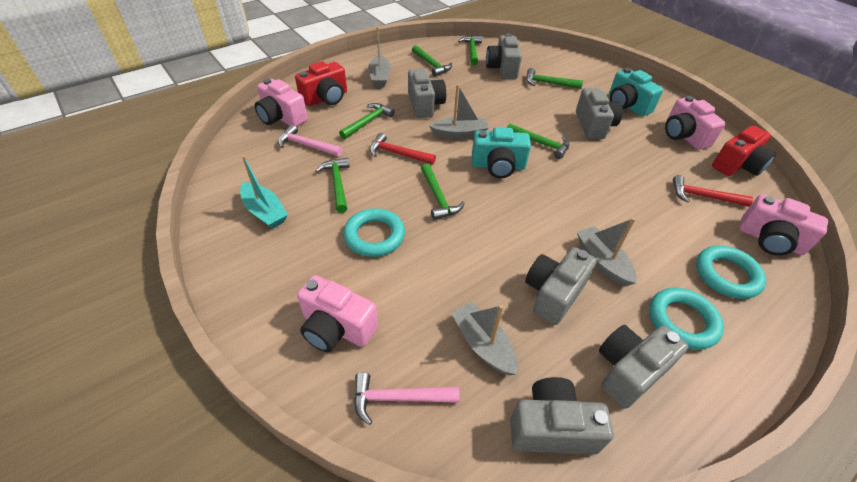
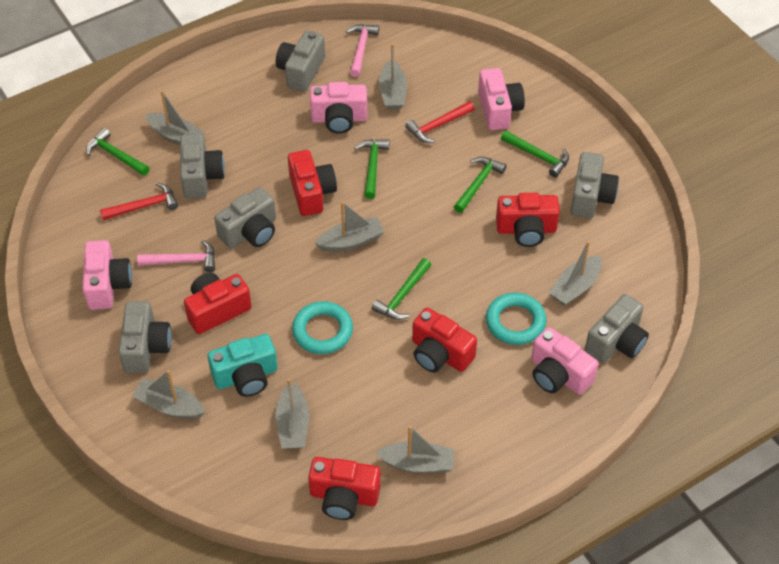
green hammer: 7 -> 5
grey boat: 4 -> 7
red camera: 2 -> 5
turquoise boat: 1 -> 0
turquoise camera: 2 -> 1
turquoise ring: 3 -> 2

